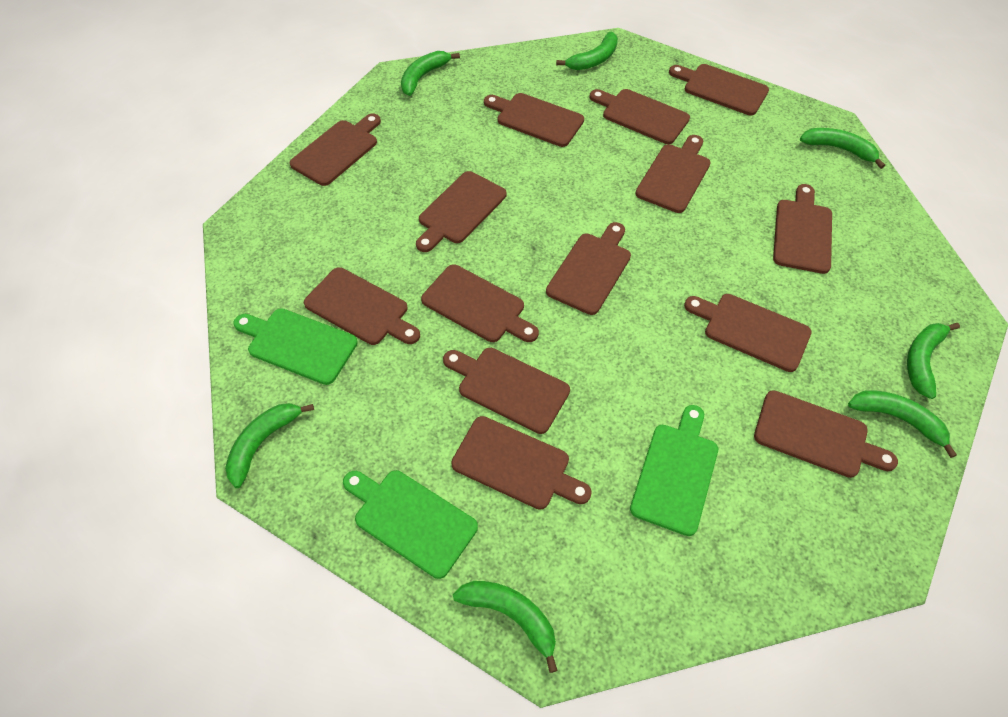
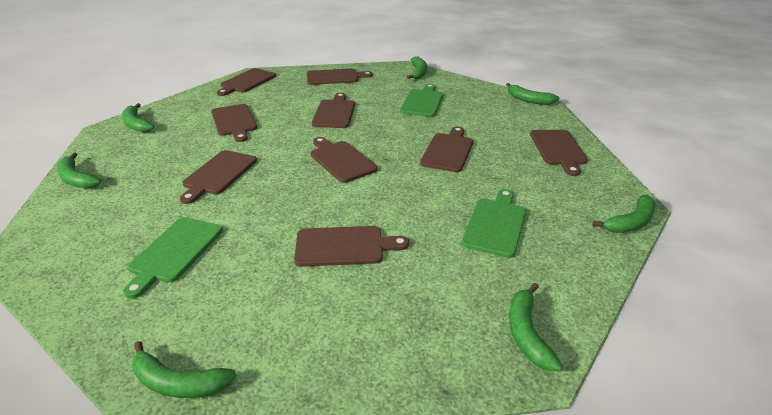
brown cutting board: 14 -> 9

